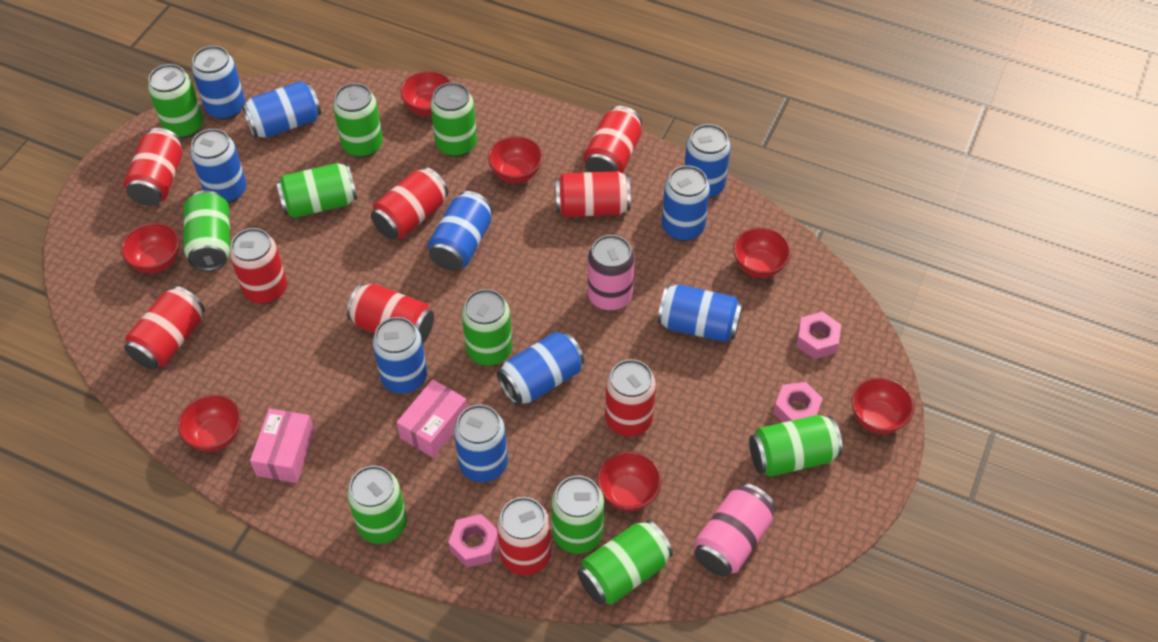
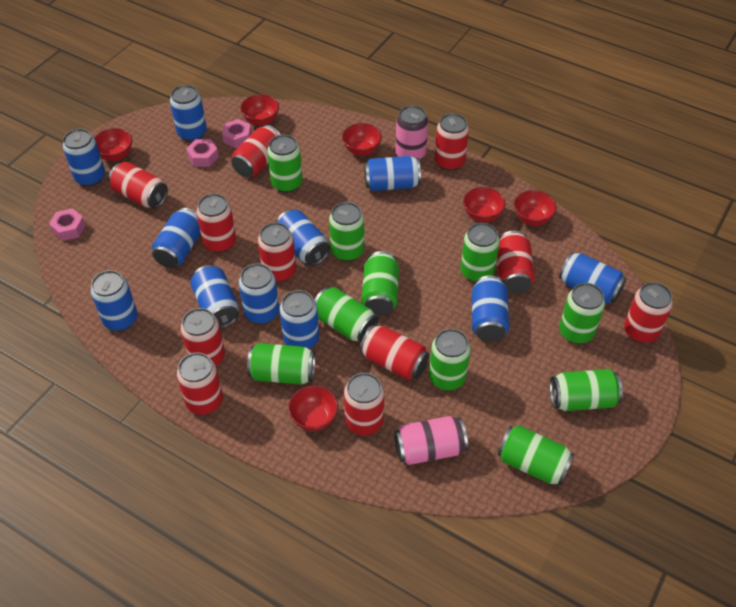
blue can: 10 -> 11
pink box: 2 -> 0
red bowl: 7 -> 6
red can: 9 -> 11

